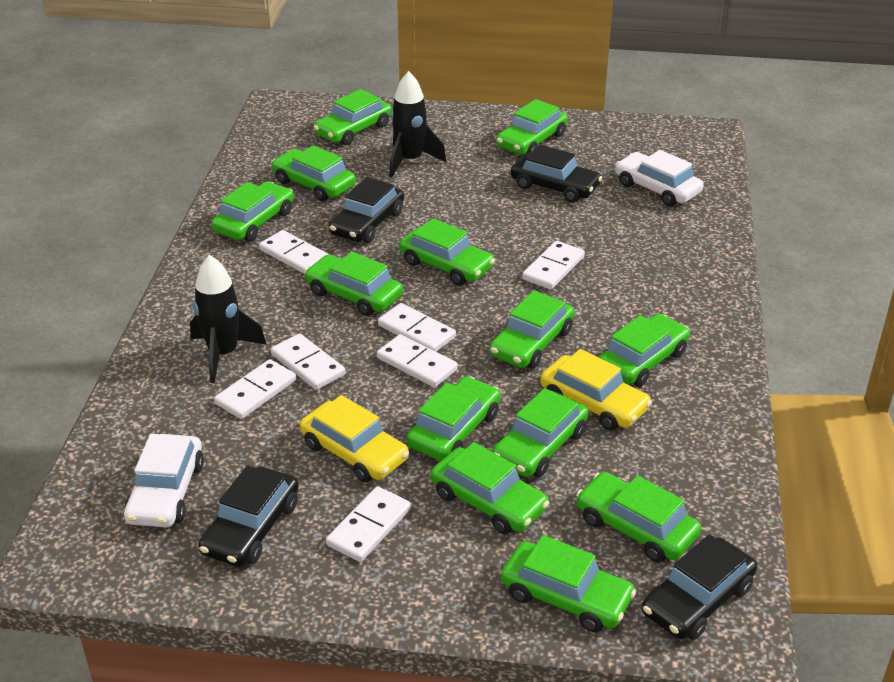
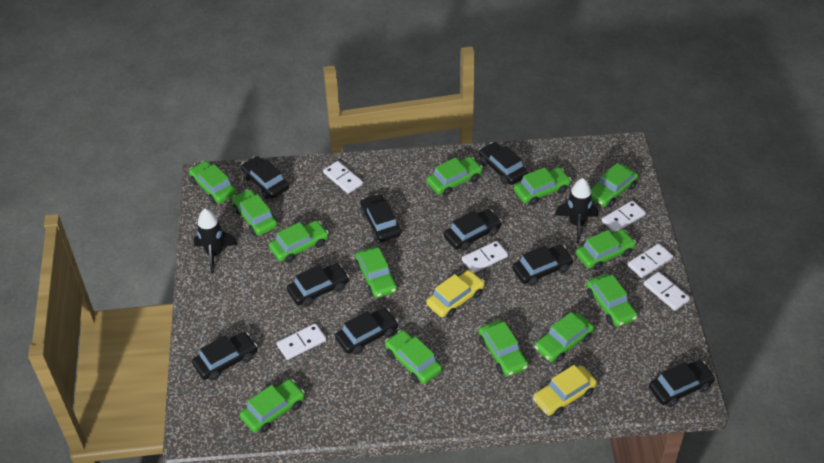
black car: 4 -> 9
white car: 2 -> 0
white domino: 7 -> 6

